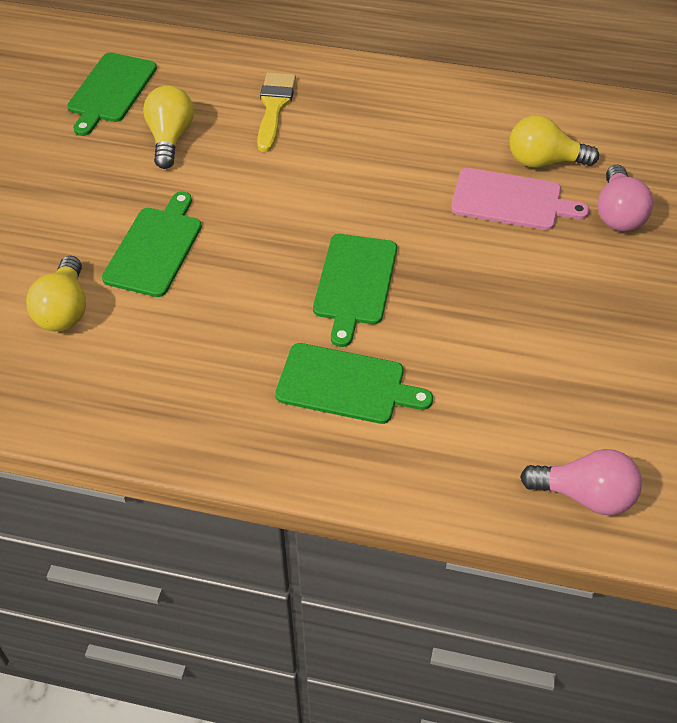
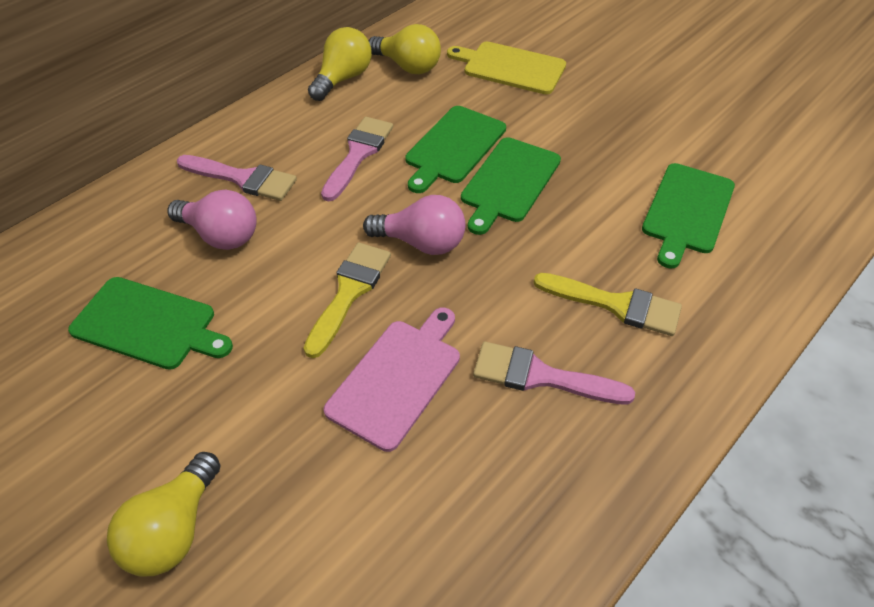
pink brush: 0 -> 3
yellow brush: 1 -> 2
yellow cutting board: 0 -> 1

